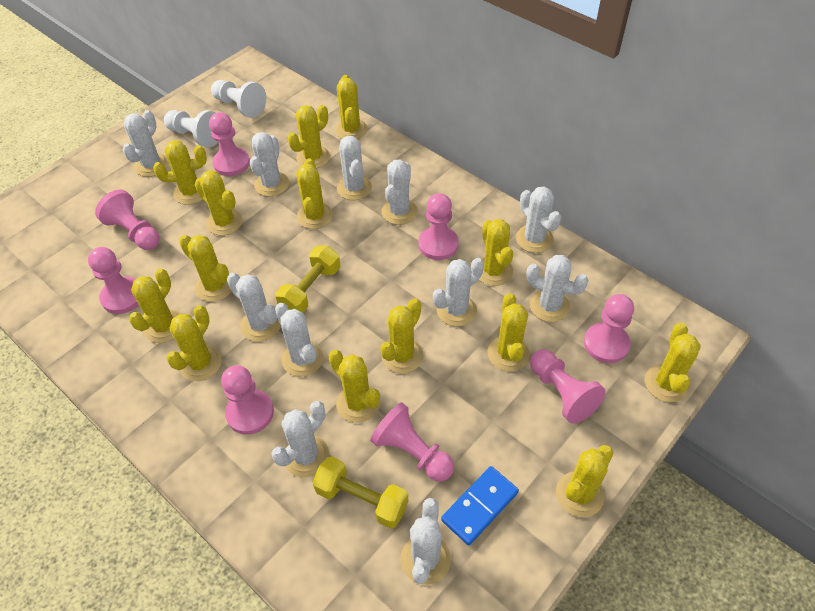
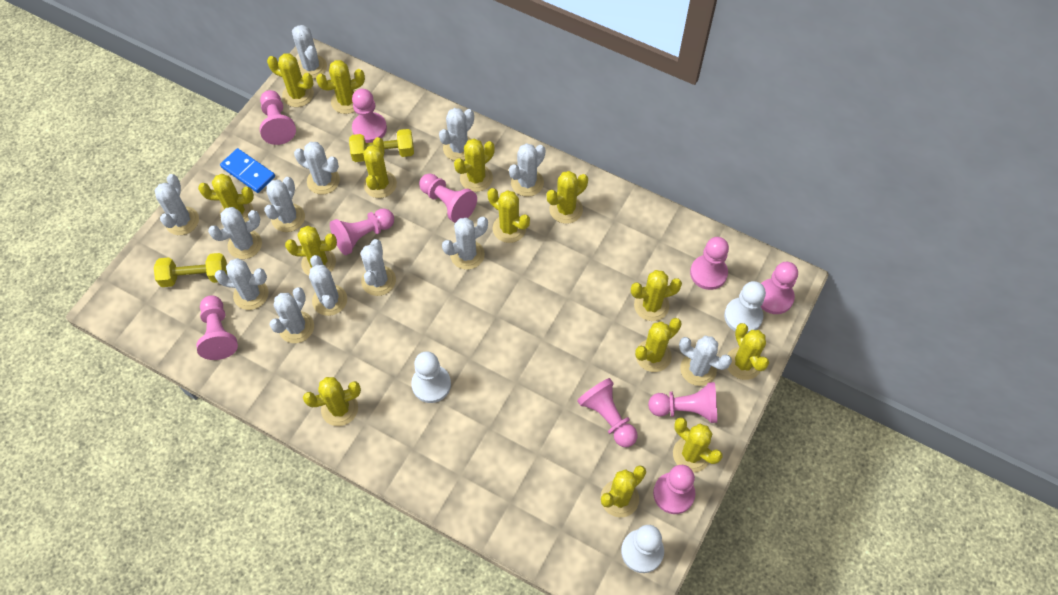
pink pawn: 8 -> 10
white cactus: 11 -> 13
white pawn: 2 -> 3

